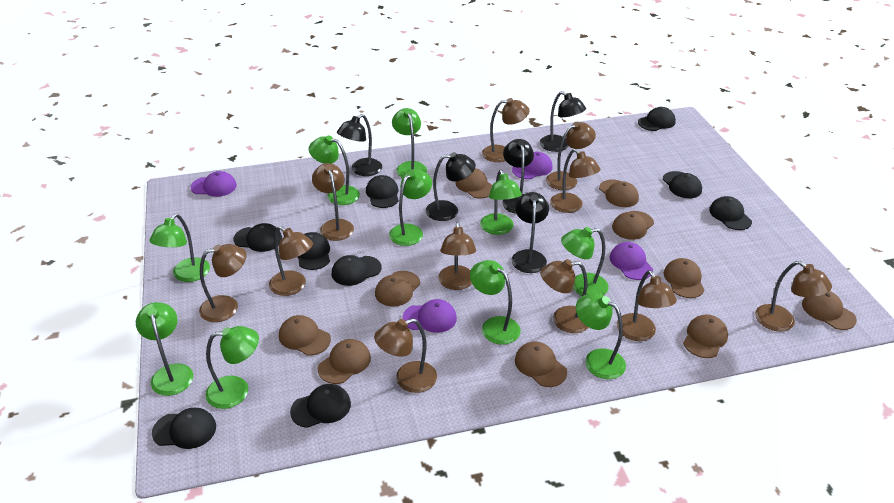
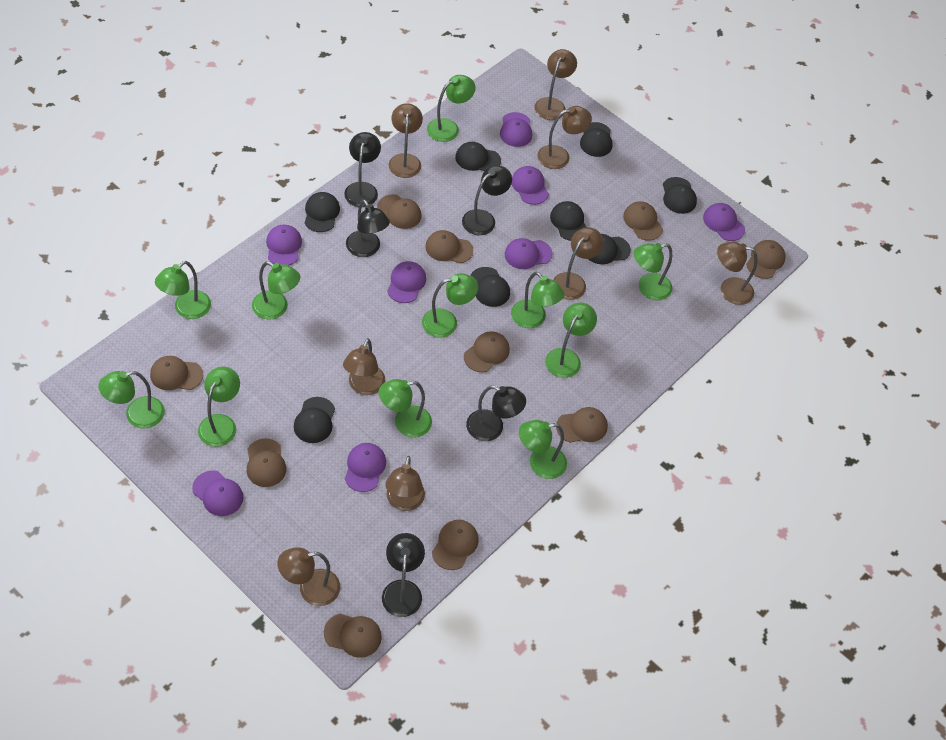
black cap: 9 -> 8
brown lamp: 11 -> 8
green lamp: 10 -> 11
purple cap: 4 -> 8

